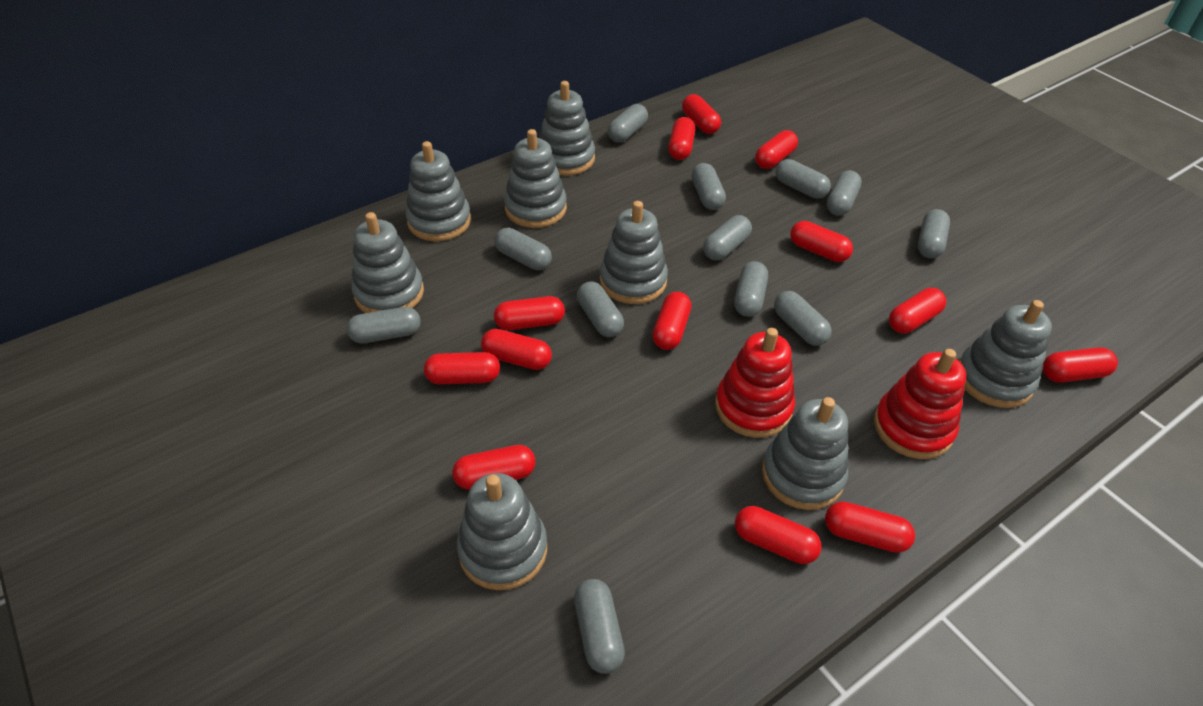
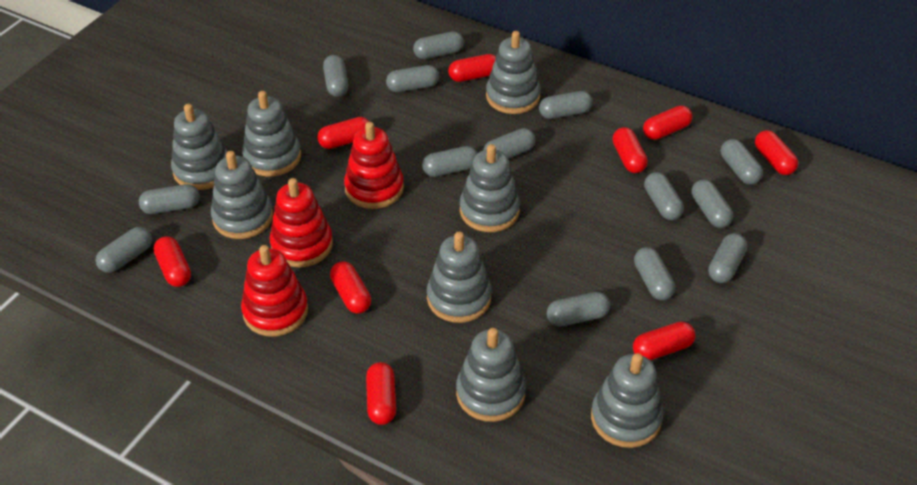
grey capsule: 12 -> 14
red capsule: 13 -> 9
red stacking toy: 2 -> 3

